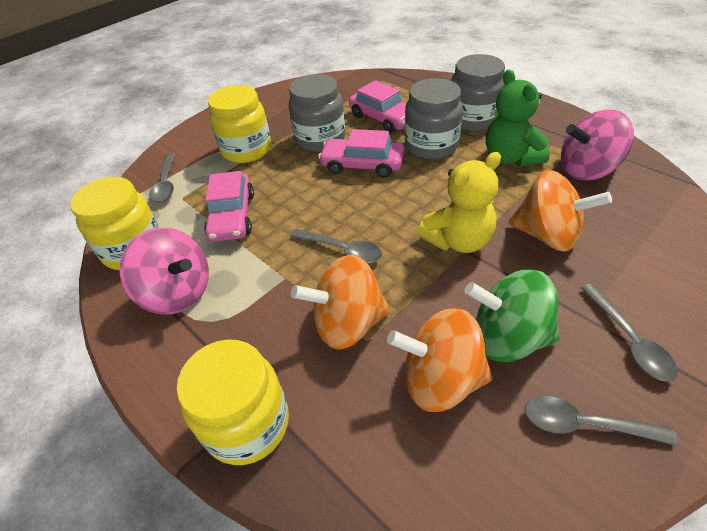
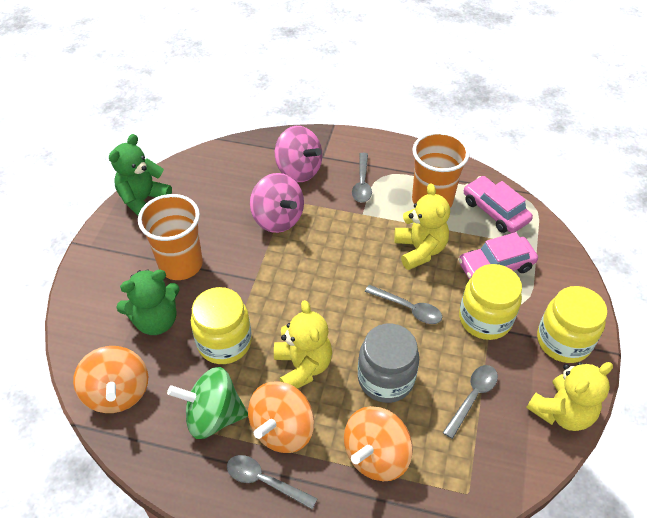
green teddy bear: 1 -> 2
grey jar: 3 -> 1
orange cup: 0 -> 2
pink car: 3 -> 2
yellow teddy bear: 1 -> 3

